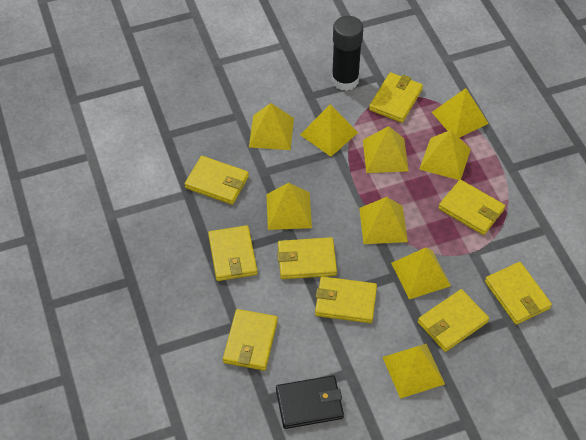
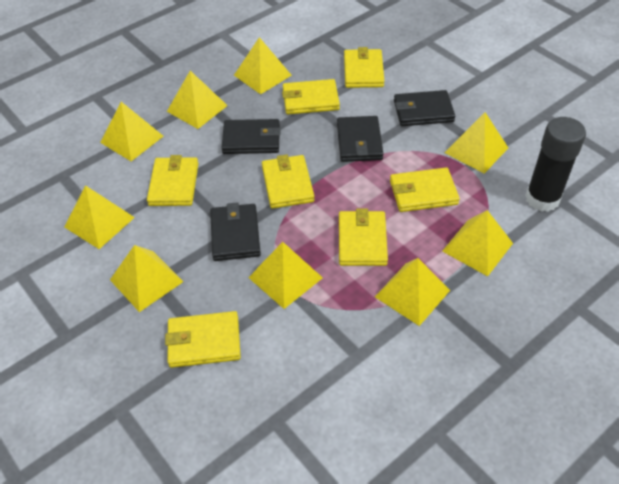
black wallet: 1 -> 4
yellow wallet: 9 -> 7

